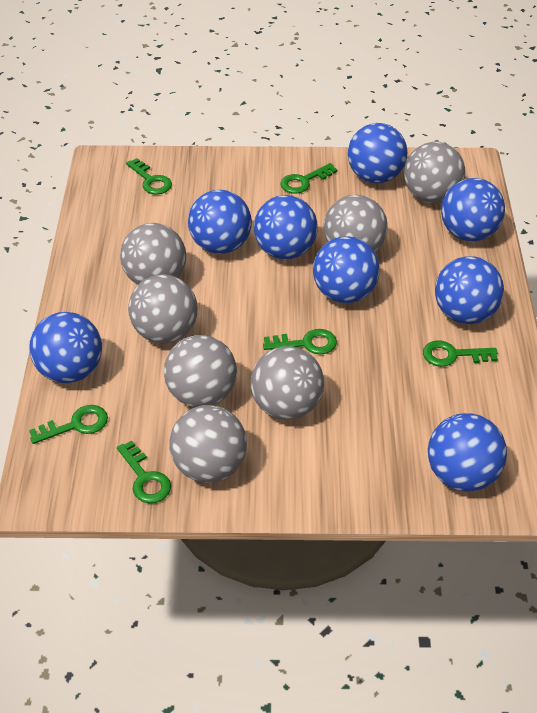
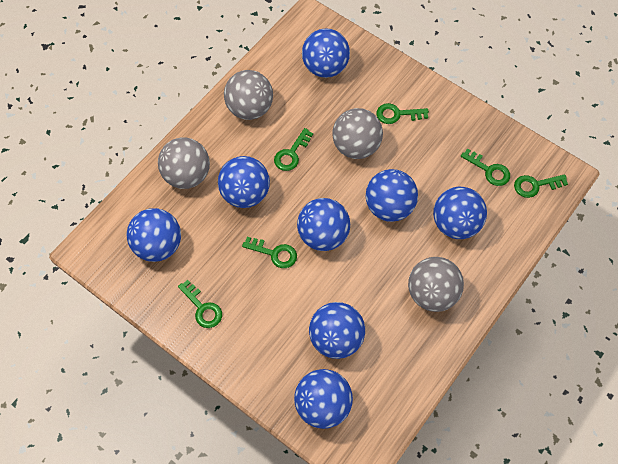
grey ball: 7 -> 4

